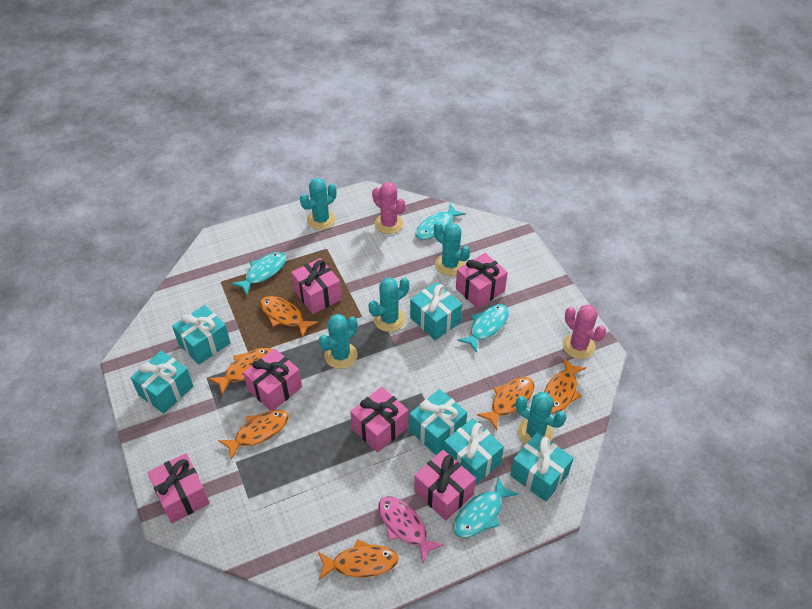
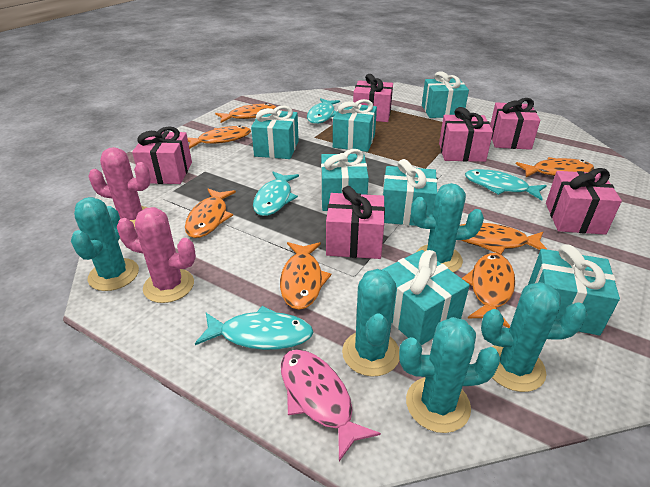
orange fish: 6 -> 7
turquoise gift: 6 -> 7

